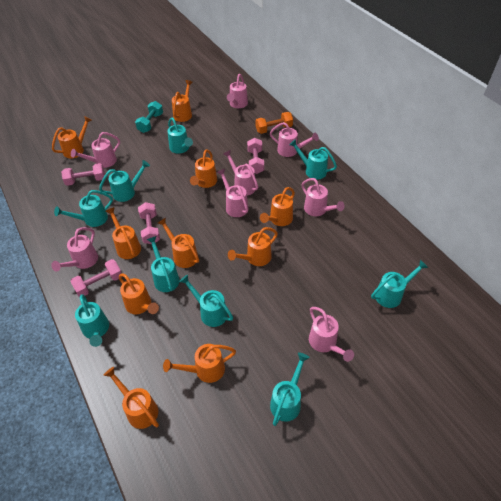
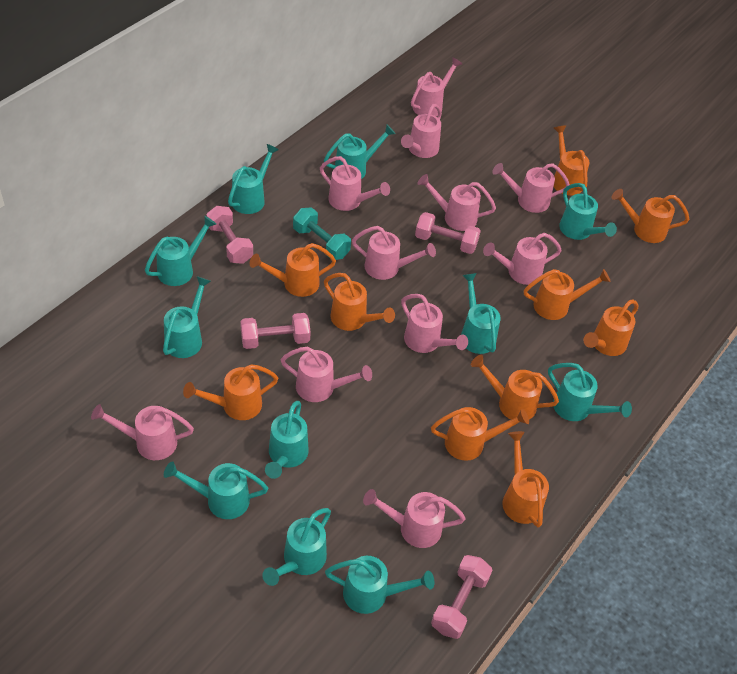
orange dumbbell: 1 -> 0
pink watering can: 8 -> 11
turquoise watering can: 9 -> 11

